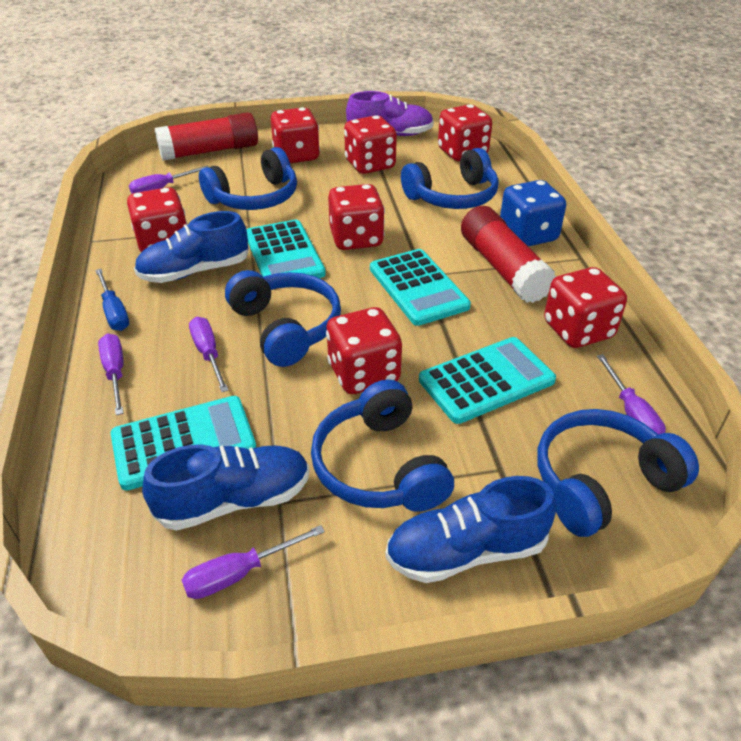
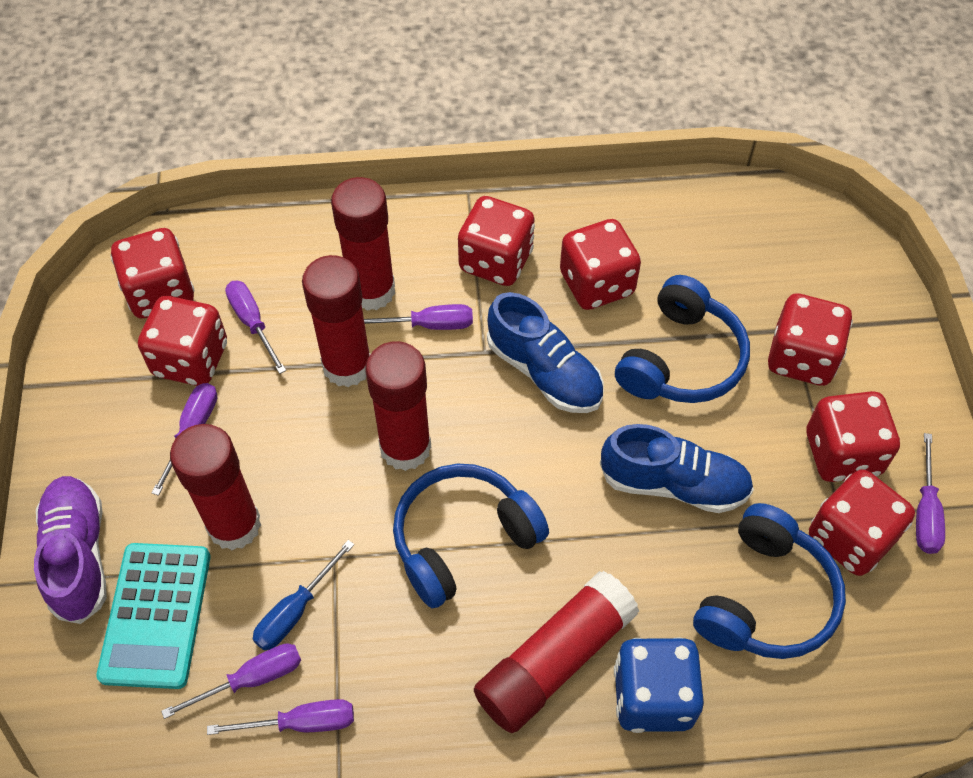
blue headphones: 5 -> 3
blue shoe: 3 -> 2
purple screwdriver: 5 -> 6
red glue stick: 2 -> 5
turquoise calculator: 4 -> 1

